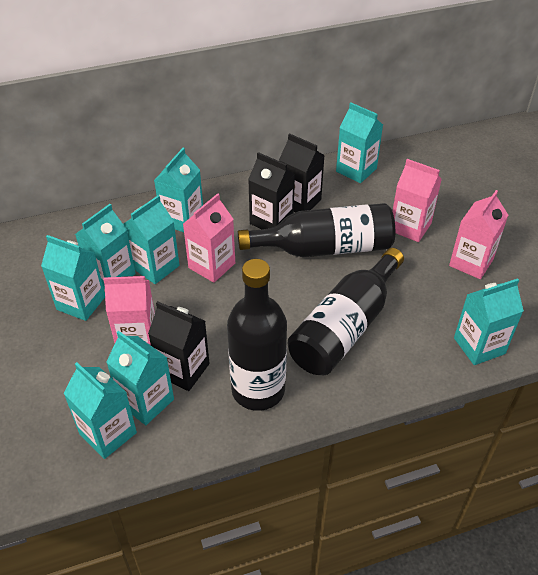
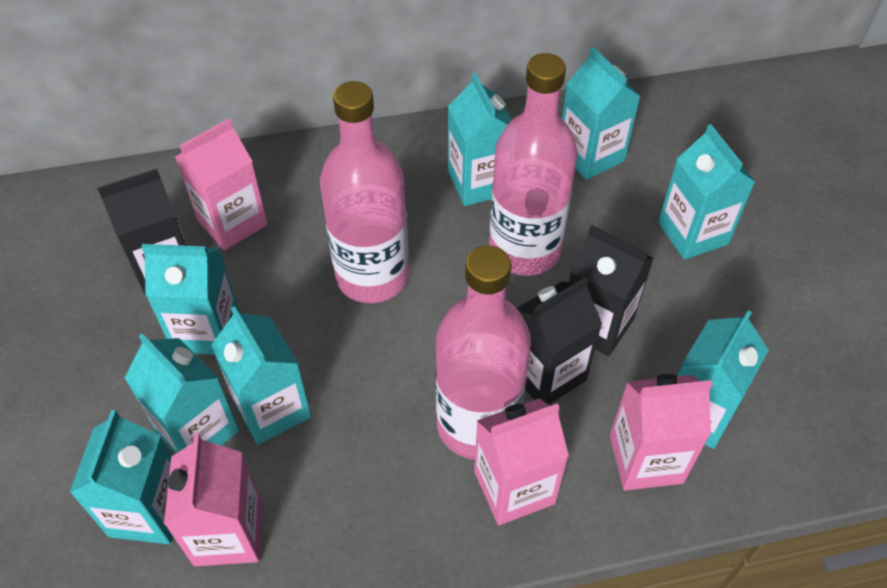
black bottle: 3 -> 0
pink bottle: 0 -> 3

